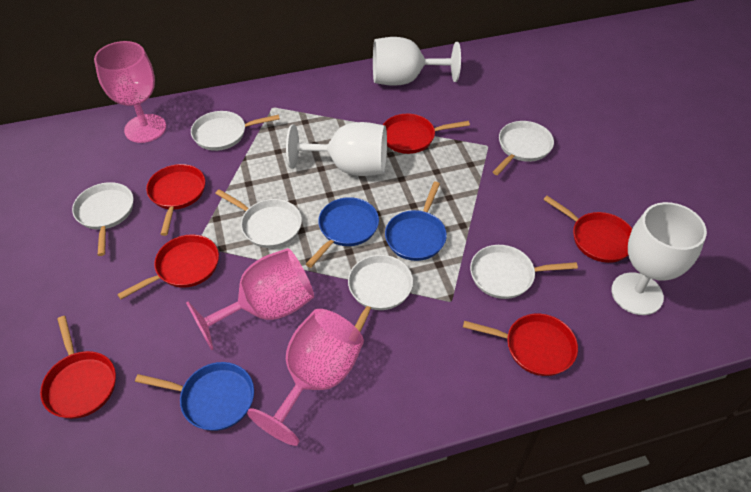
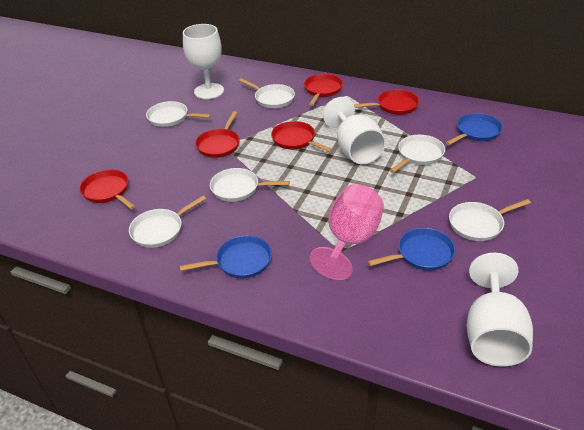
pink goblet: 3 -> 1
red pan: 6 -> 5

